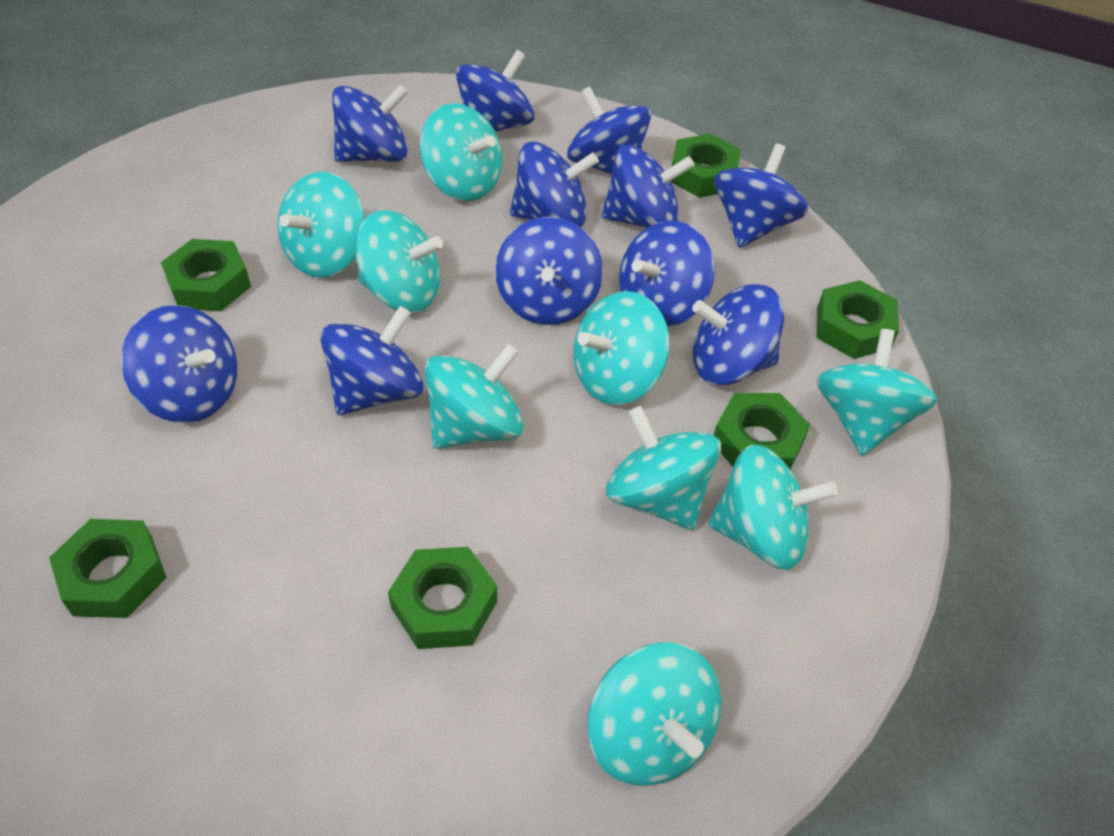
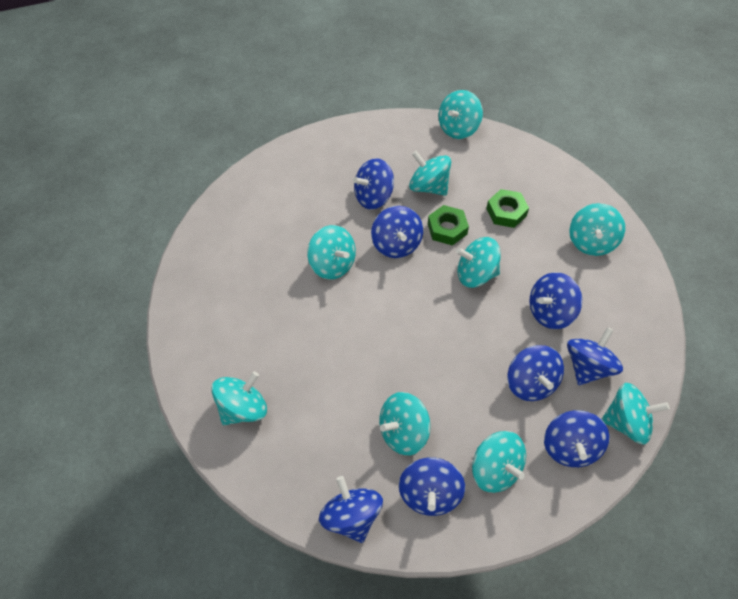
blue spinning top: 11 -> 8
green nut: 6 -> 2

